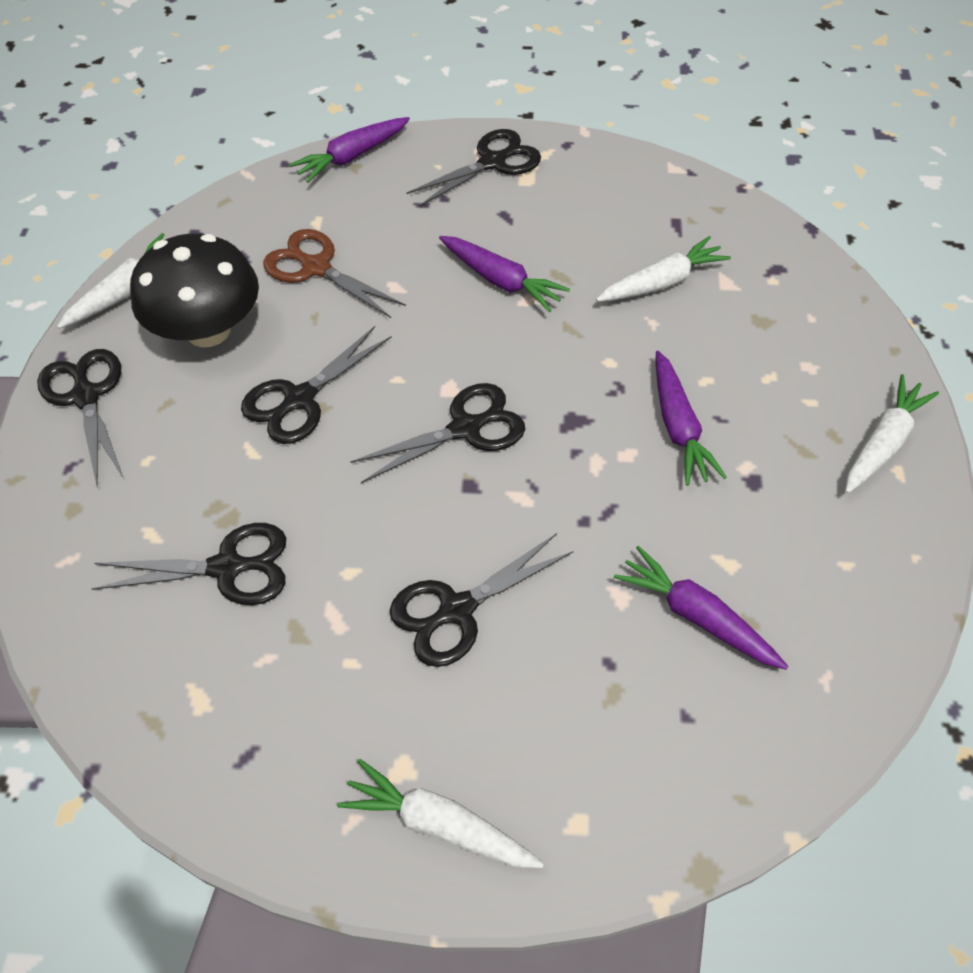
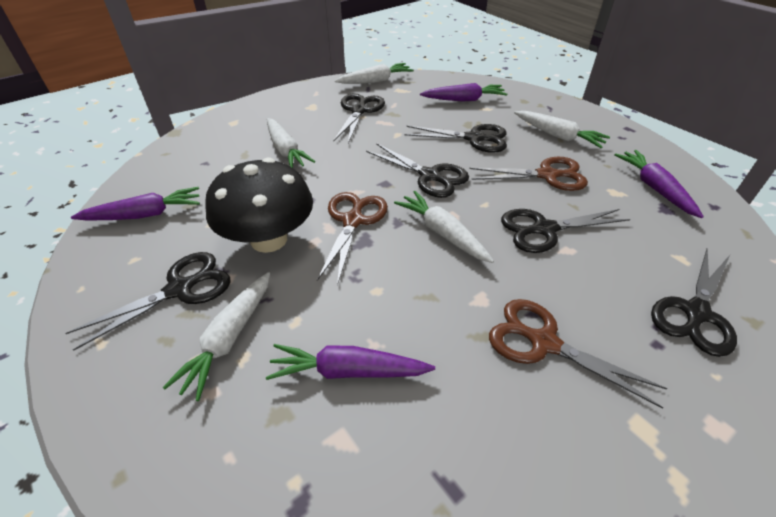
brown scissors: 1 -> 3
white carrot: 4 -> 5

